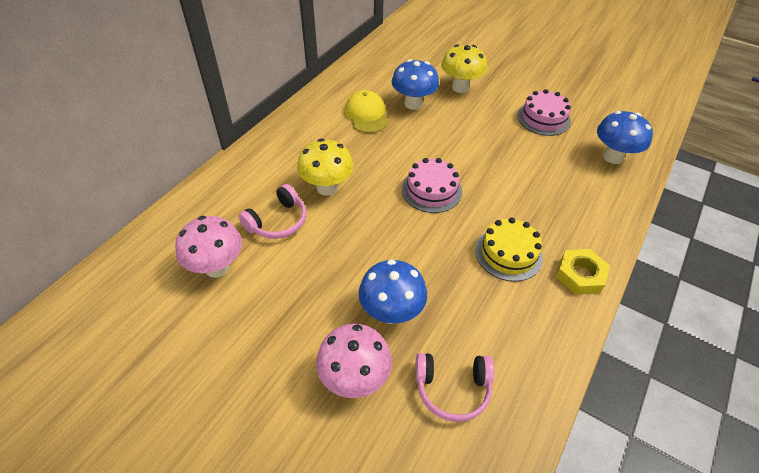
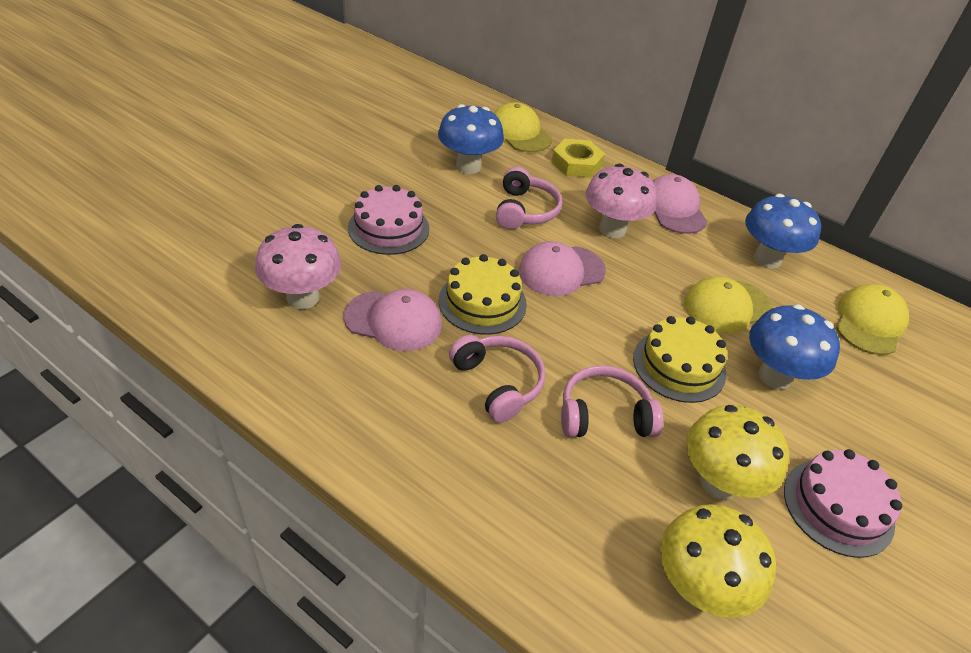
pink cap: 0 -> 3
pink headphones: 2 -> 3
yellow cake: 1 -> 2
yellow cap: 1 -> 3

